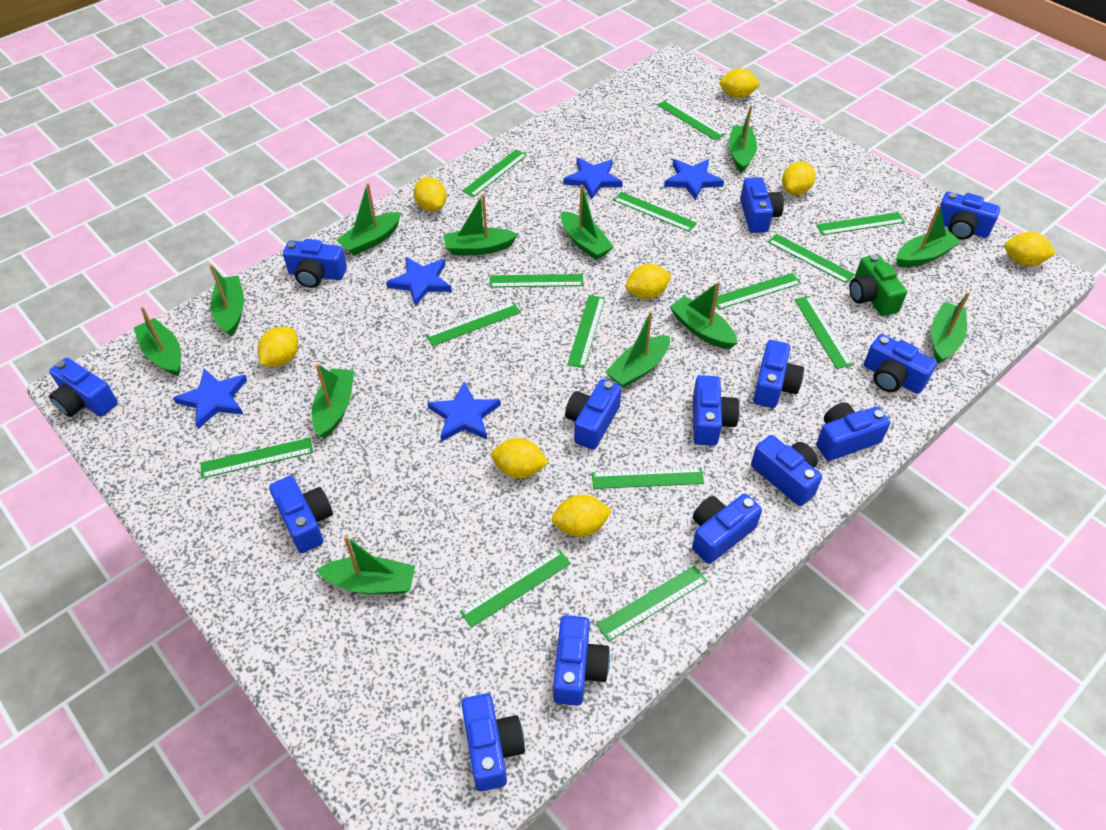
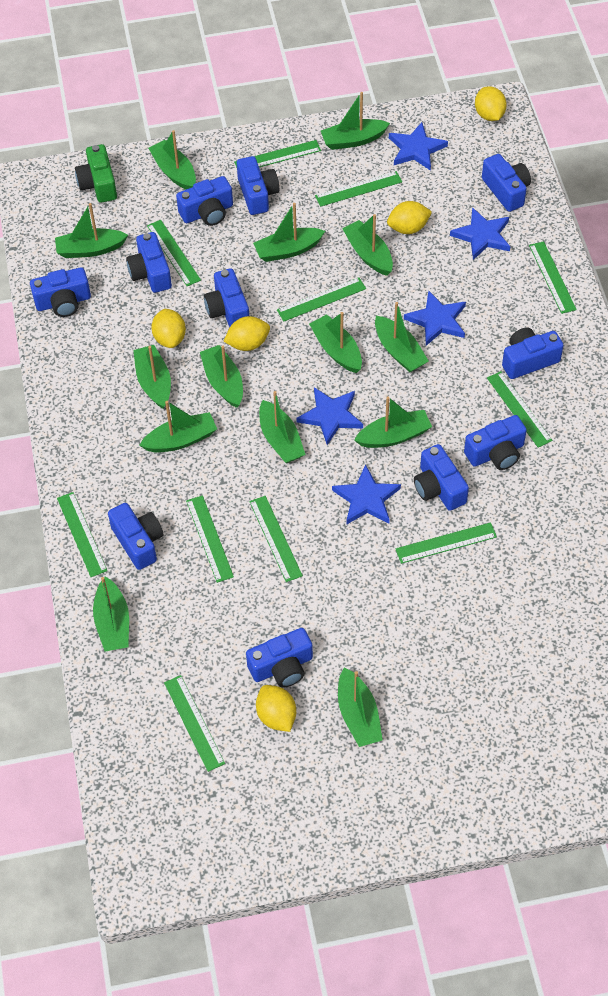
blue camera: 14 -> 11
green boat: 12 -> 14
green ruler: 14 -> 11
yellow lemon: 8 -> 5

